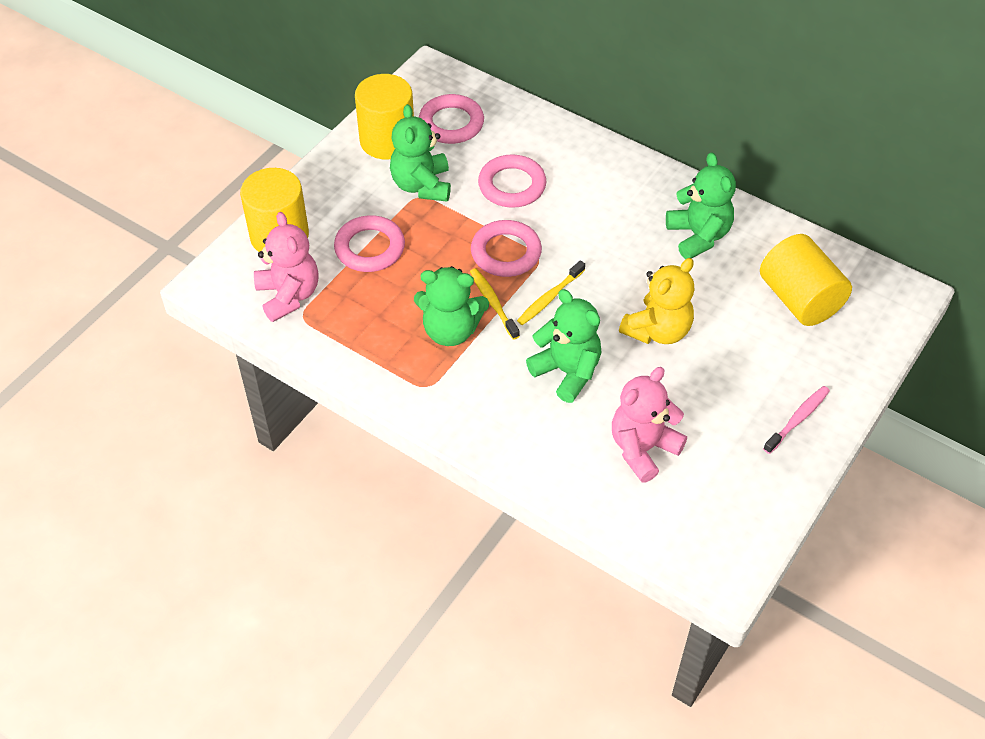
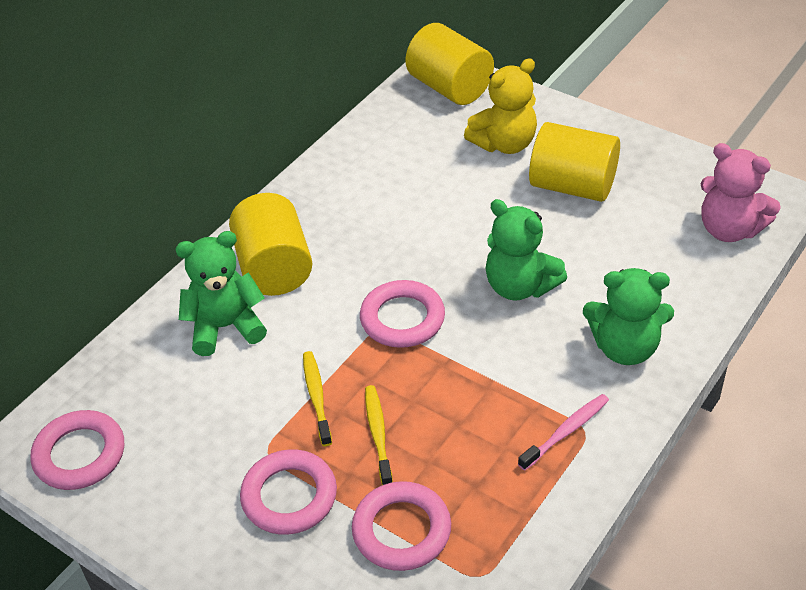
green teddy bear: 4 -> 3
pink teddy bear: 2 -> 1

